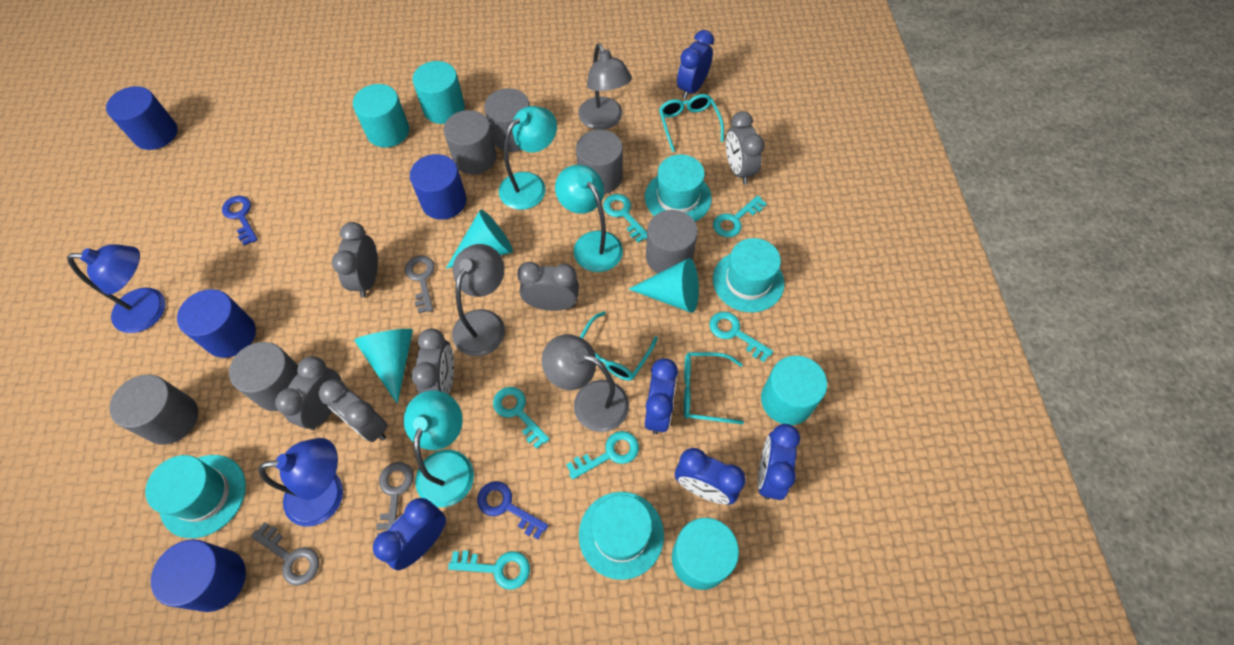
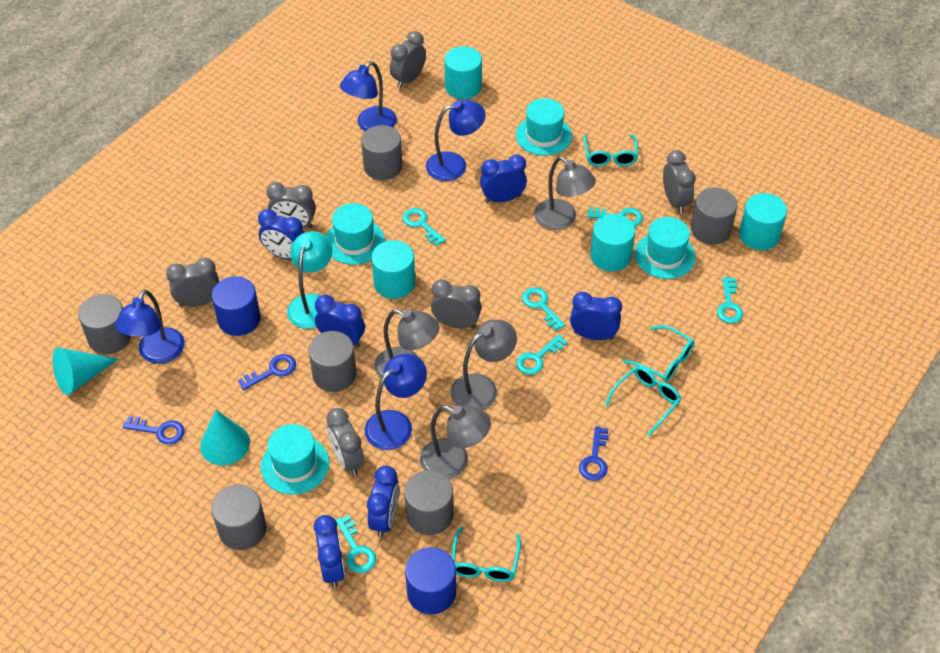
blue clock: 5 -> 6
blue cylinder: 4 -> 2
blue key: 2 -> 3
blue lamp: 2 -> 4
grey key: 3 -> 0
grey lamp: 3 -> 4
turquoise cone: 3 -> 2
turquoise glasses: 3 -> 4
turquoise lamp: 3 -> 1

